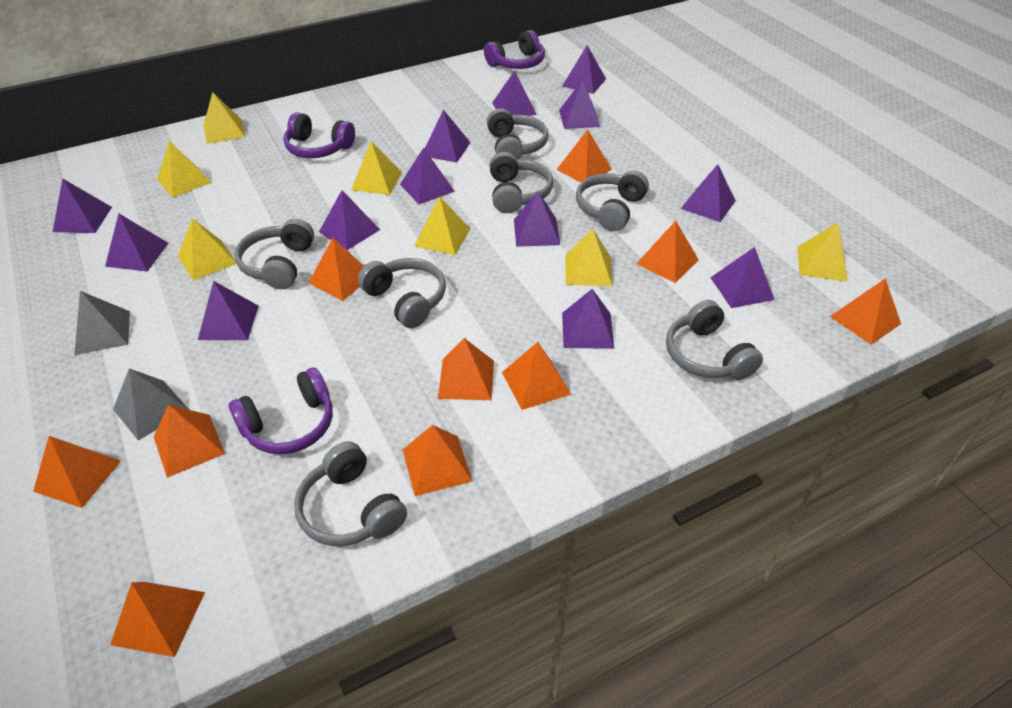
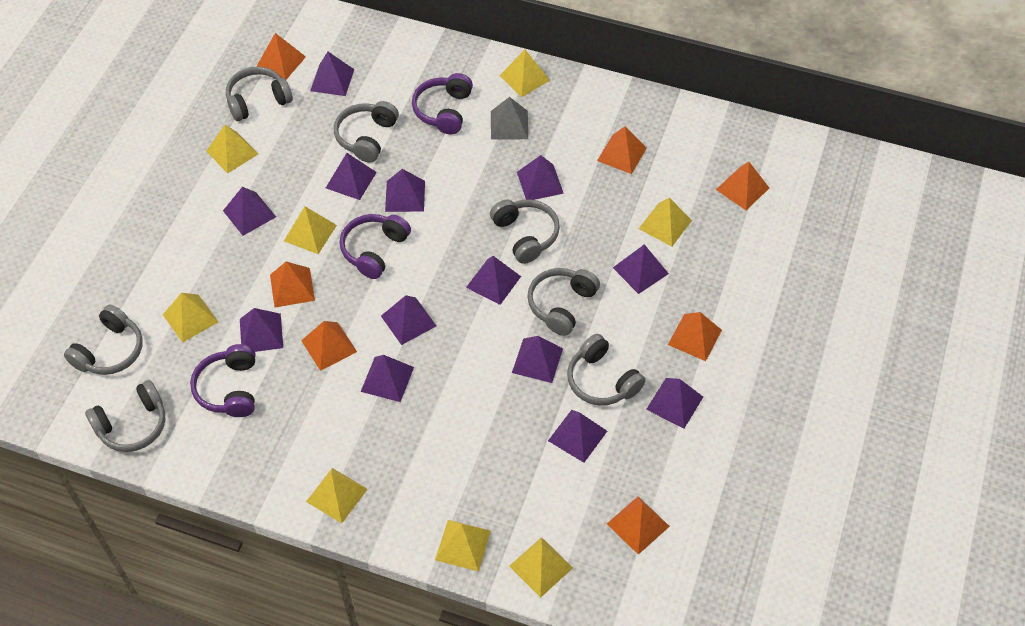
grey pyramid: 2 -> 1
orange pyramid: 10 -> 7
yellow pyramid: 7 -> 8

